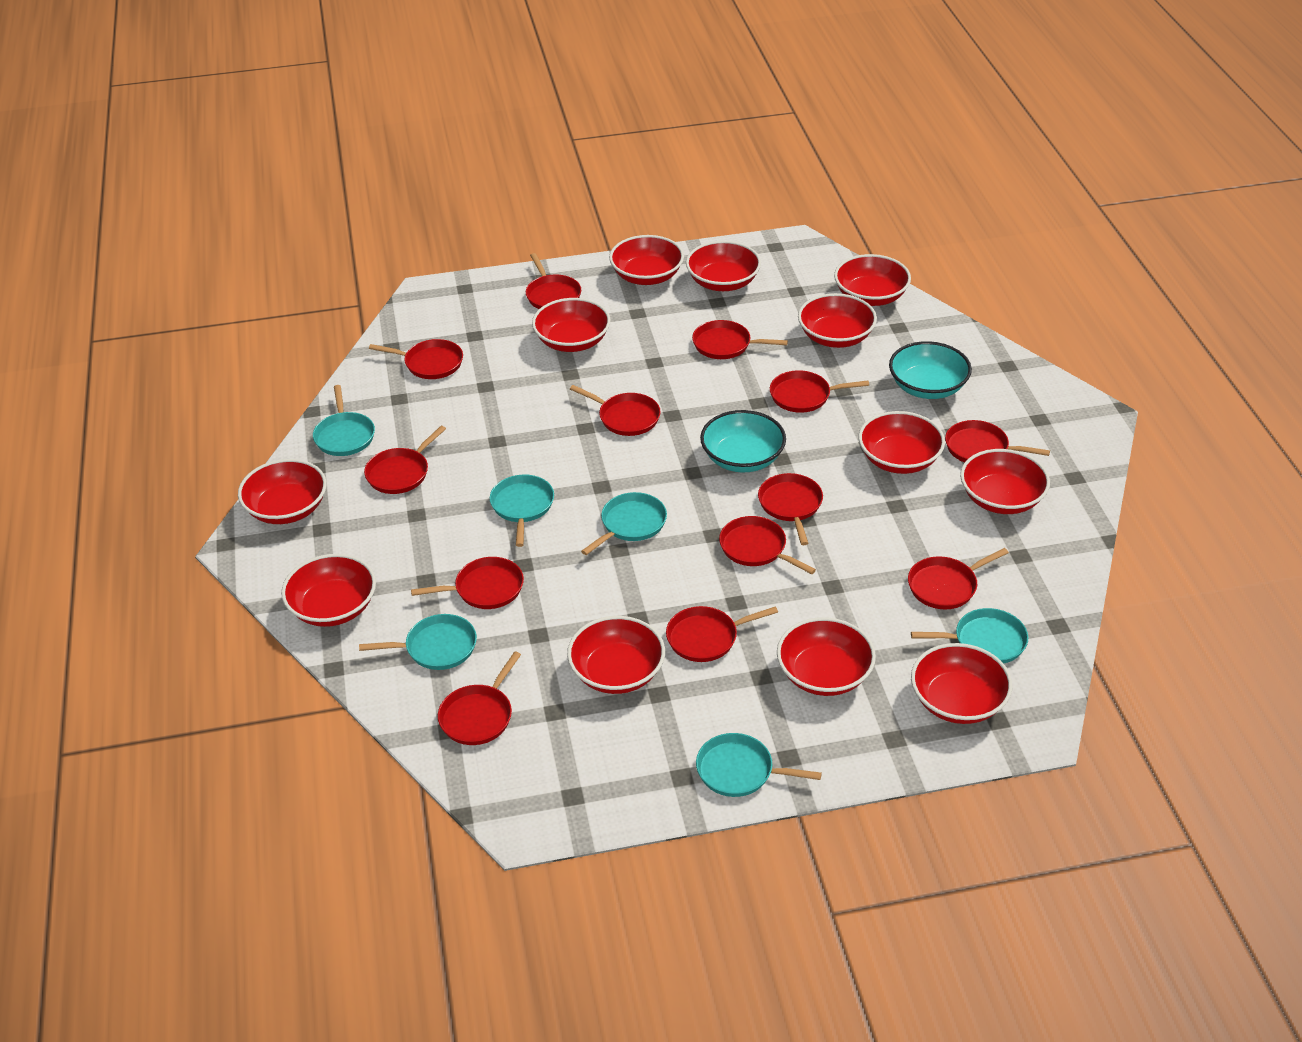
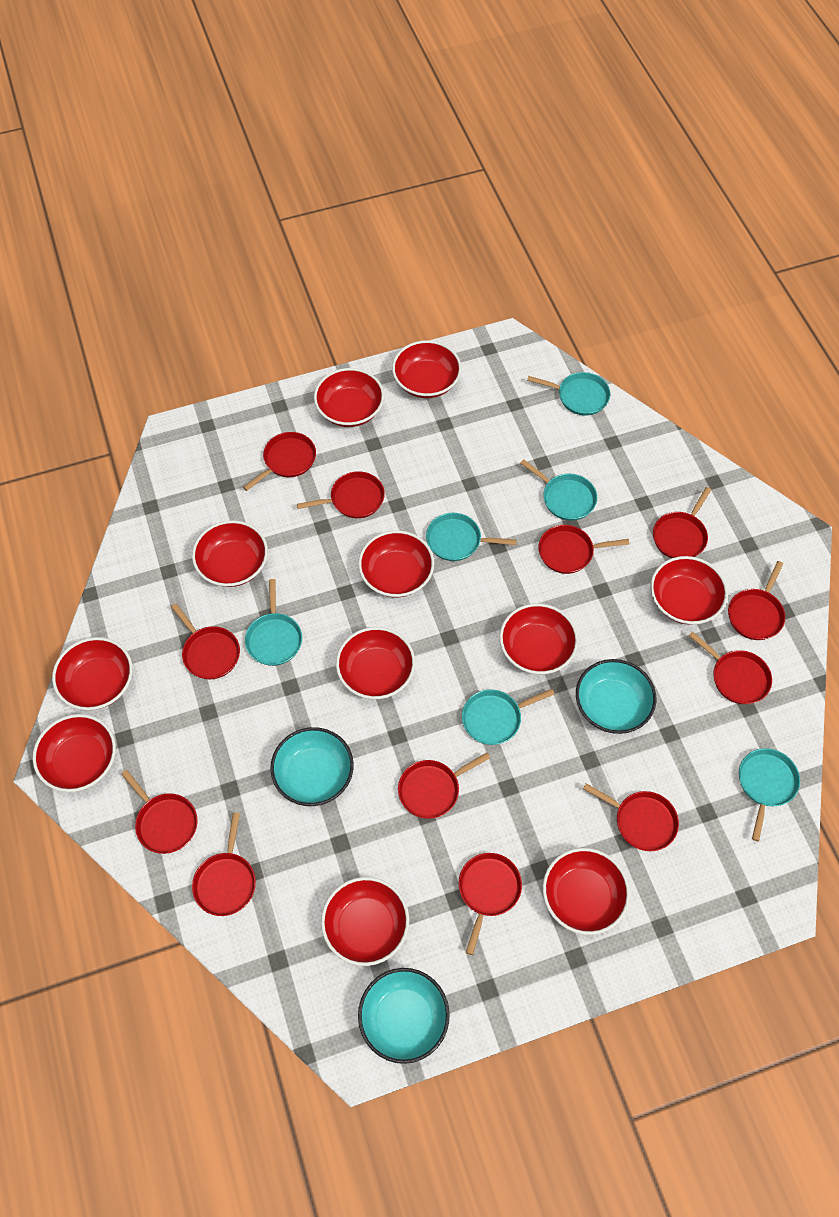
red bowl: 12 -> 11
red pan: 13 -> 12
turquoise bowl: 2 -> 3

